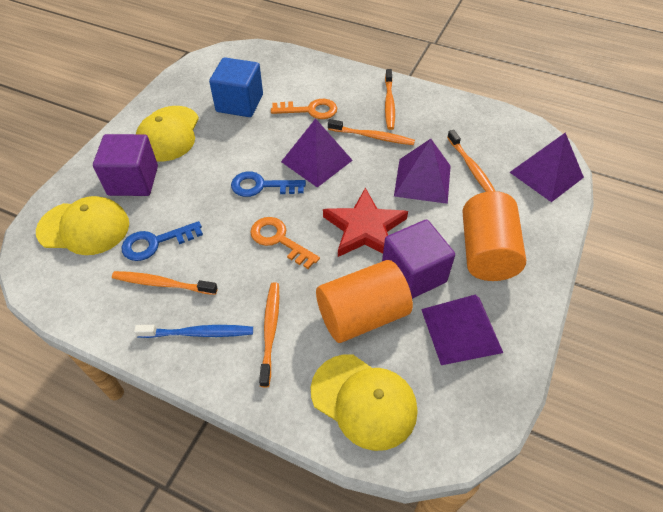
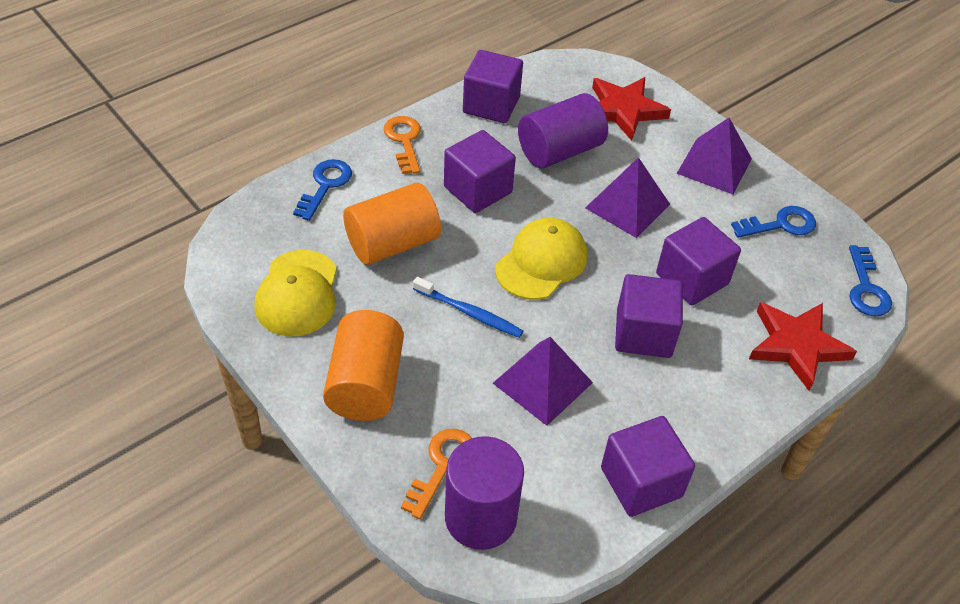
blue cube: 1 -> 0
blue key: 2 -> 3
orange toothbrush: 5 -> 0
purple cube: 2 -> 5
purple cylinder: 0 -> 2
purple pyramid: 4 -> 3
red star: 1 -> 2
yellow cap: 3 -> 2

